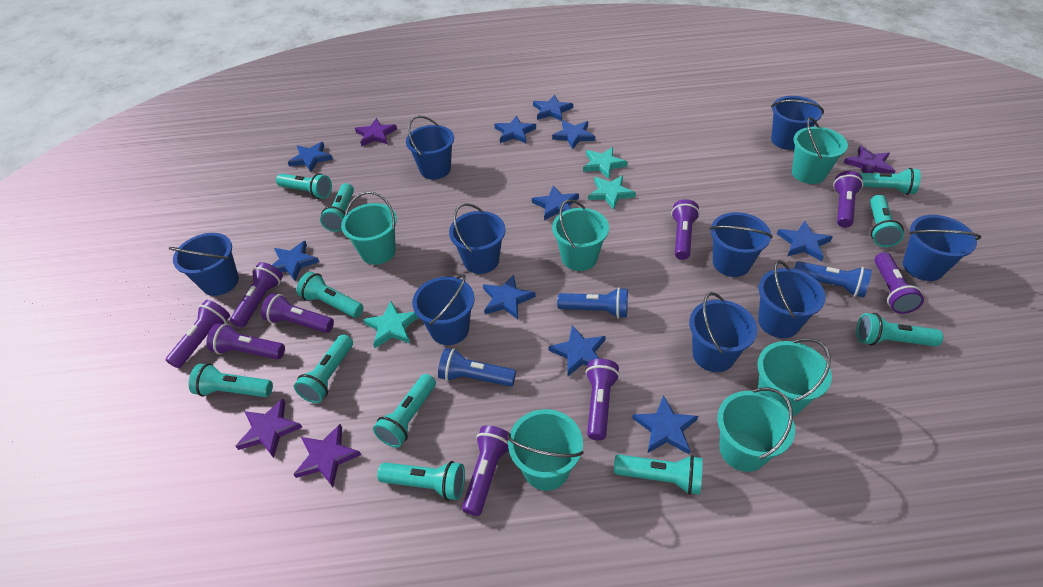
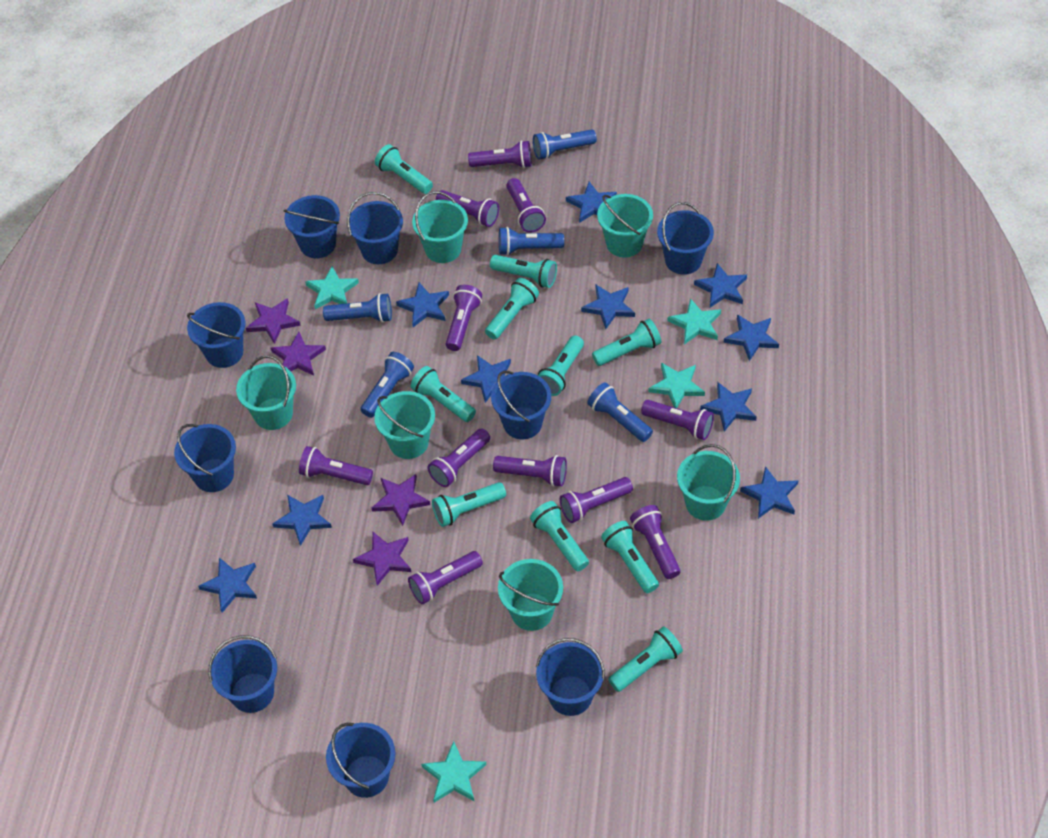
blue flashlight: 3 -> 5
purple flashlight: 9 -> 11
turquoise flashlight: 11 -> 10
turquoise star: 3 -> 4

